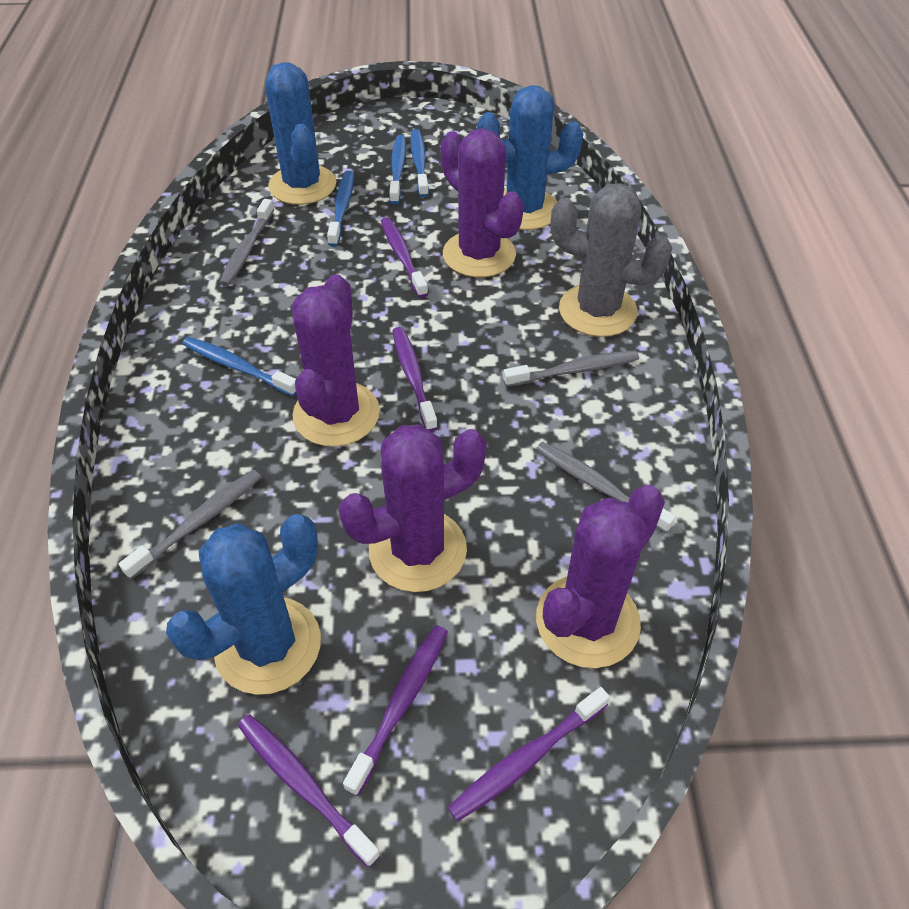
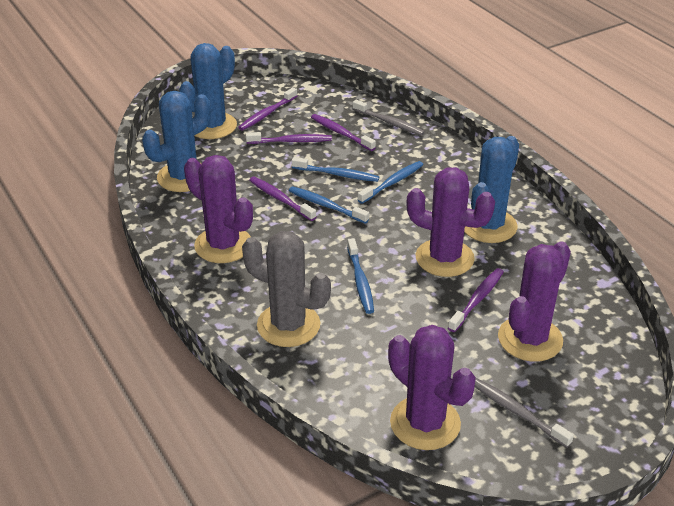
grey toothbrush: 4 -> 2

